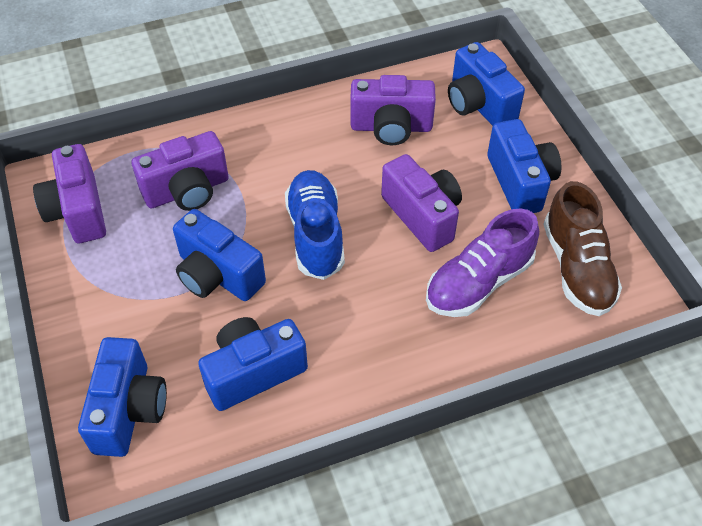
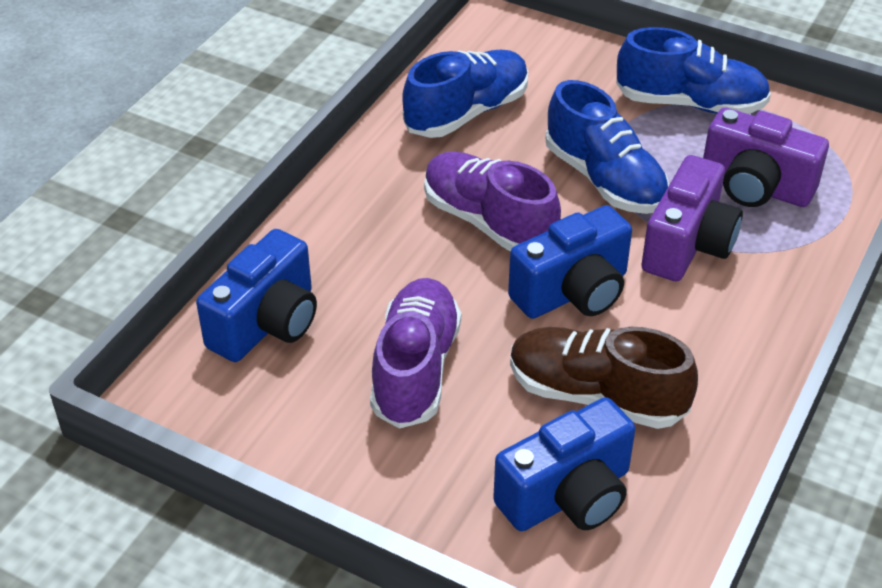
blue camera: 5 -> 3
blue shoe: 1 -> 3
purple camera: 4 -> 2
purple shoe: 1 -> 2

